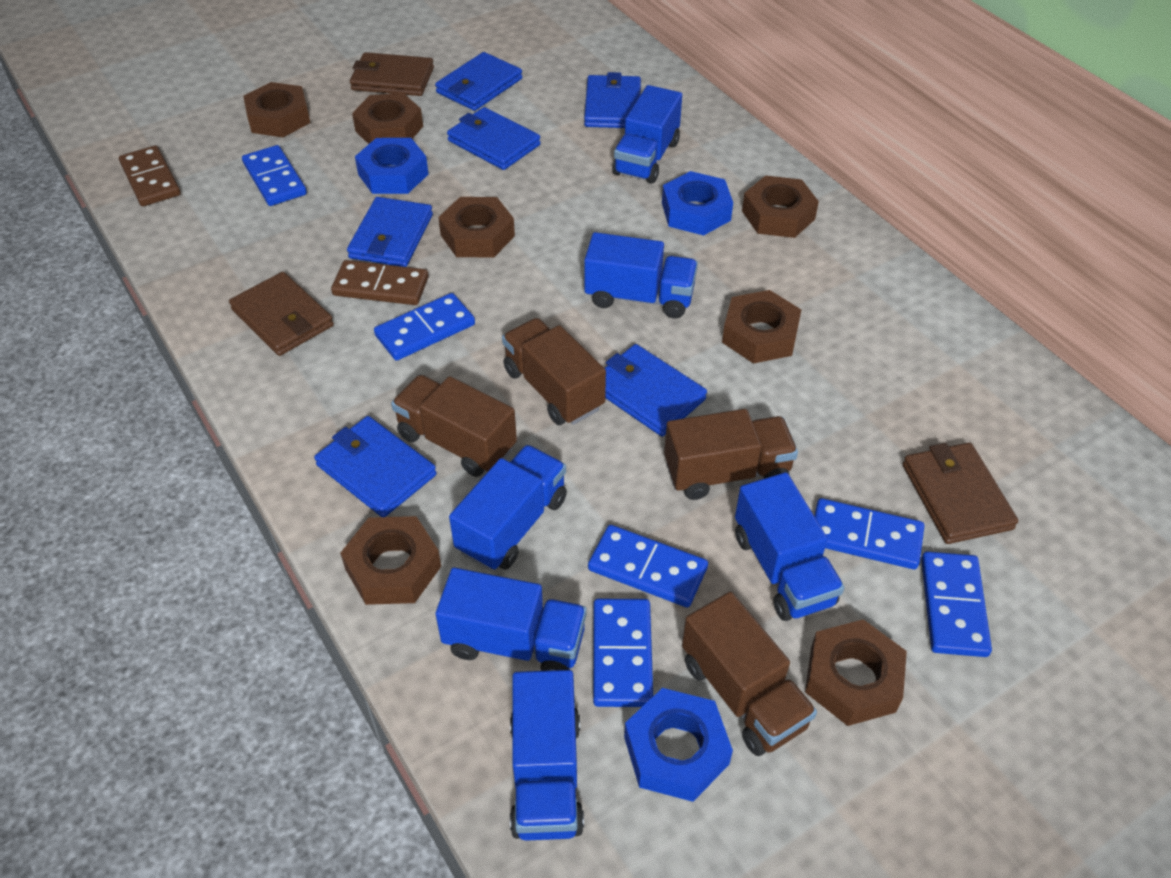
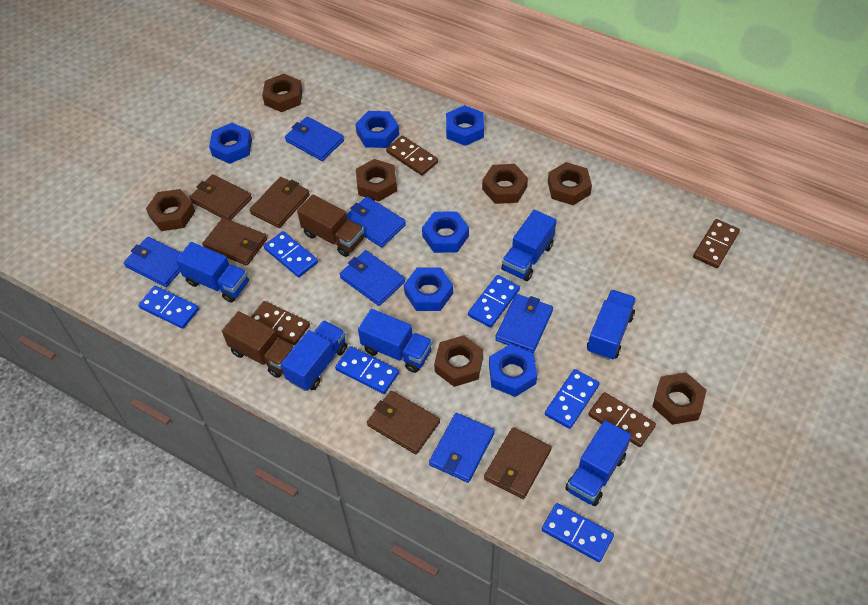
blue nut: 3 -> 6
brown domino: 2 -> 4
brown truck: 4 -> 2
brown wallet: 3 -> 5

